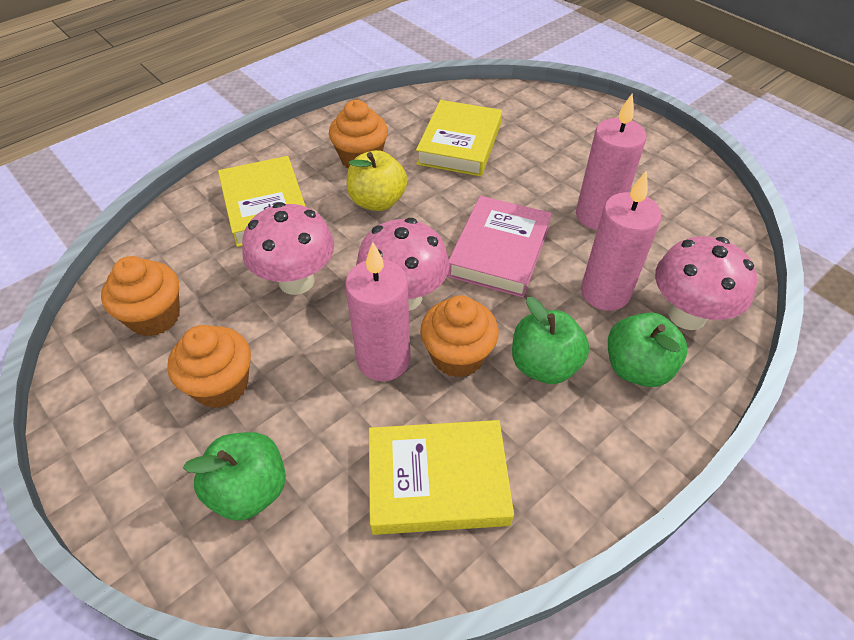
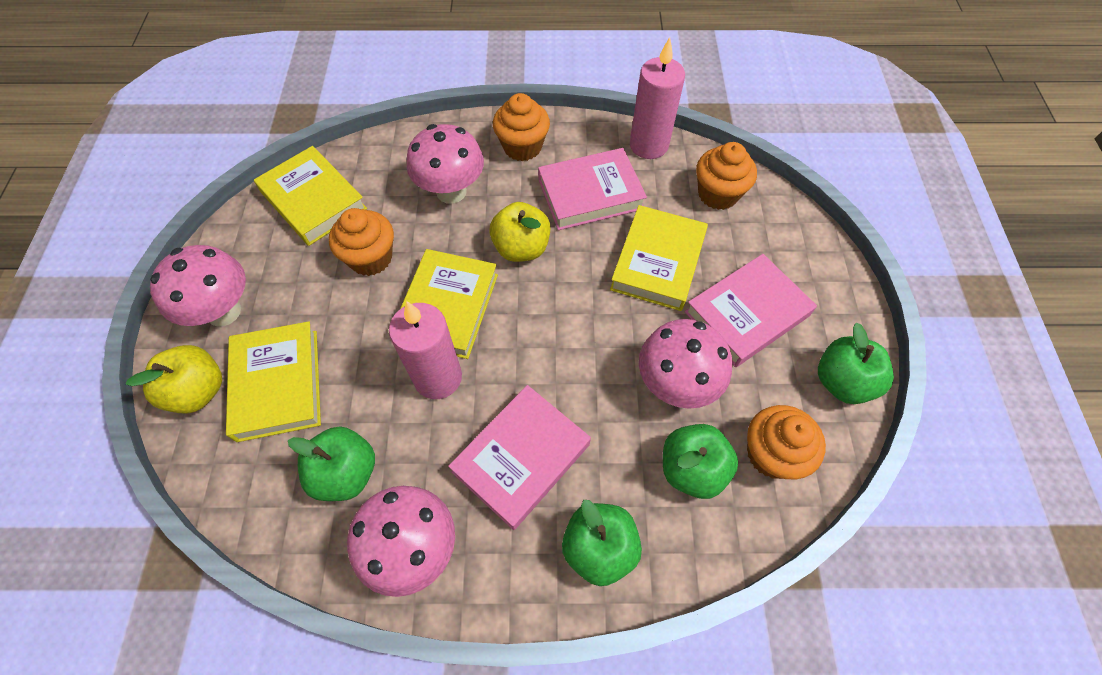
green apple: 3 -> 4
pink book: 1 -> 3
pink candle: 3 -> 2
pink mushroom: 3 -> 4
yellow apple: 1 -> 2
yellow book: 3 -> 4

